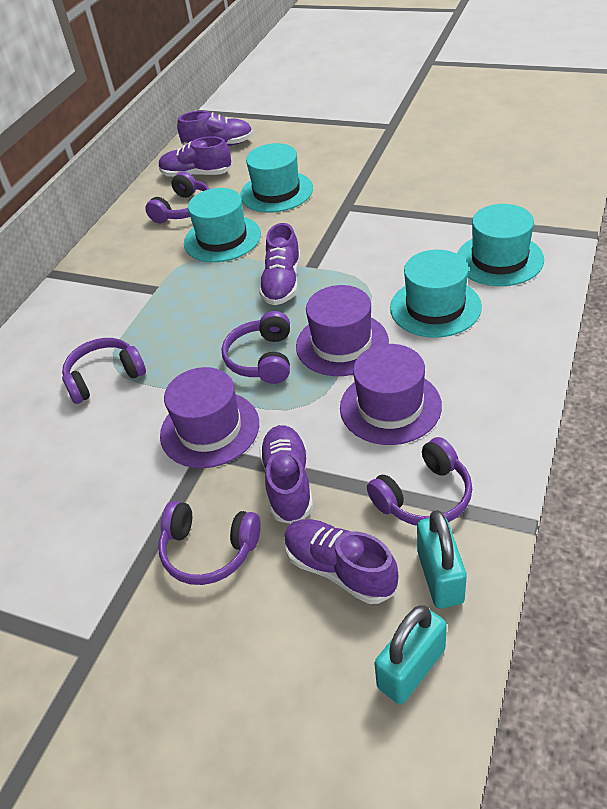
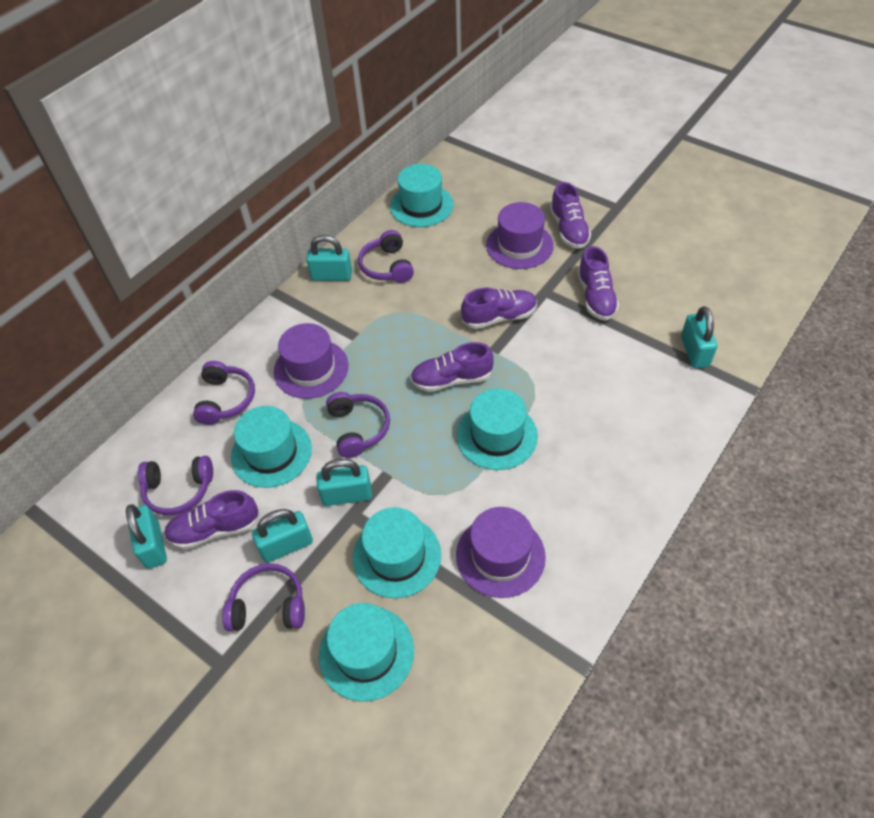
turquoise hat: 4 -> 5
turquoise padlock: 2 -> 5

